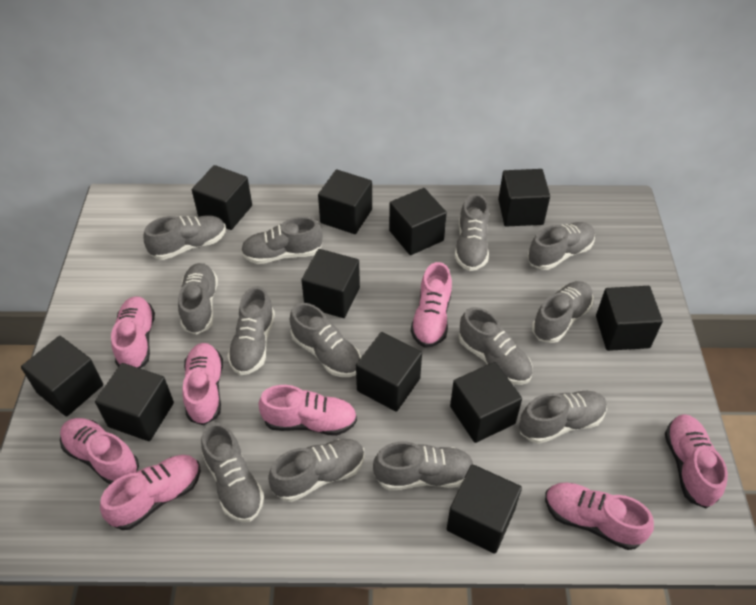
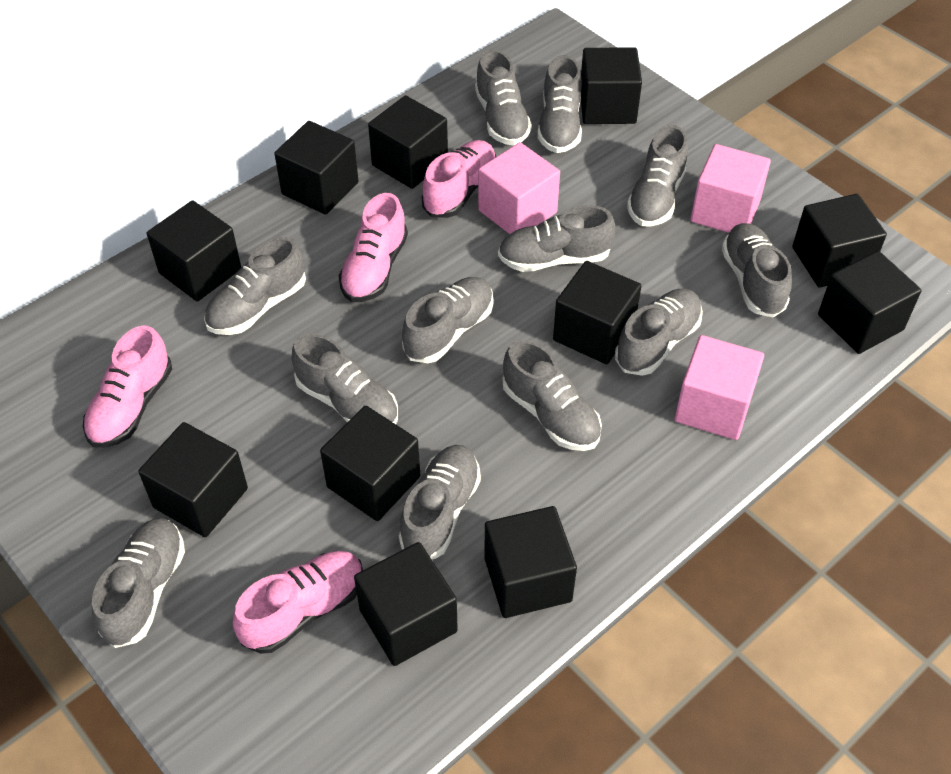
grey shoe: 13 -> 12
pink cube: 0 -> 3
pink shoe: 8 -> 4

